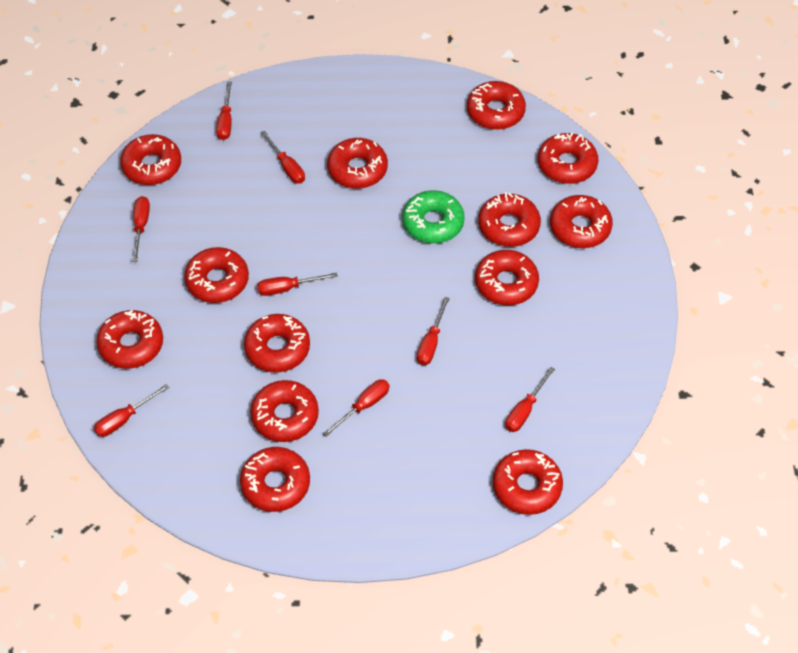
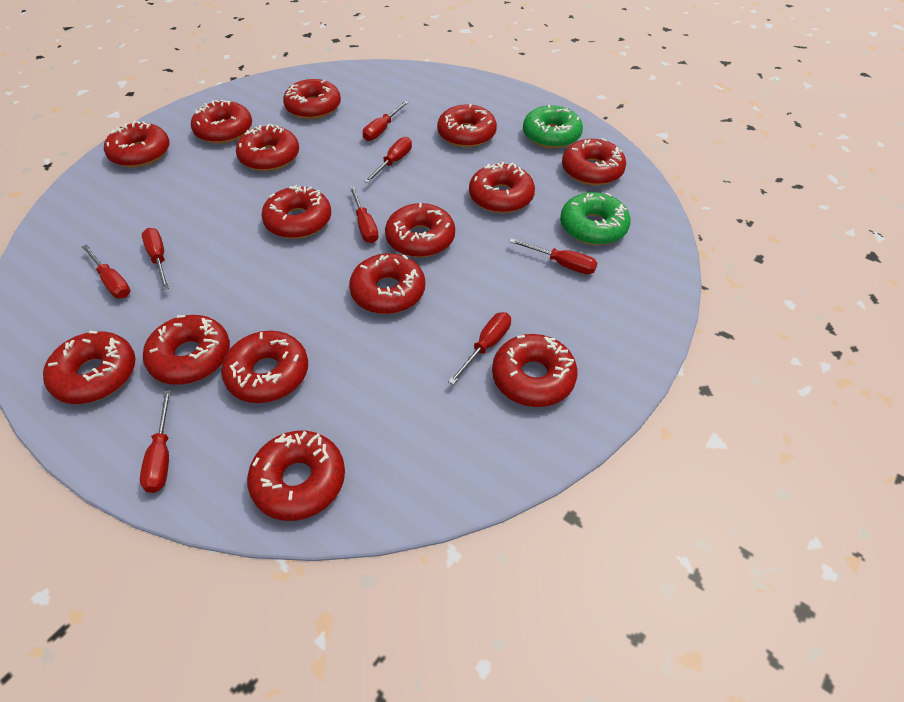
green donut: 1 -> 2
red donut: 13 -> 15

